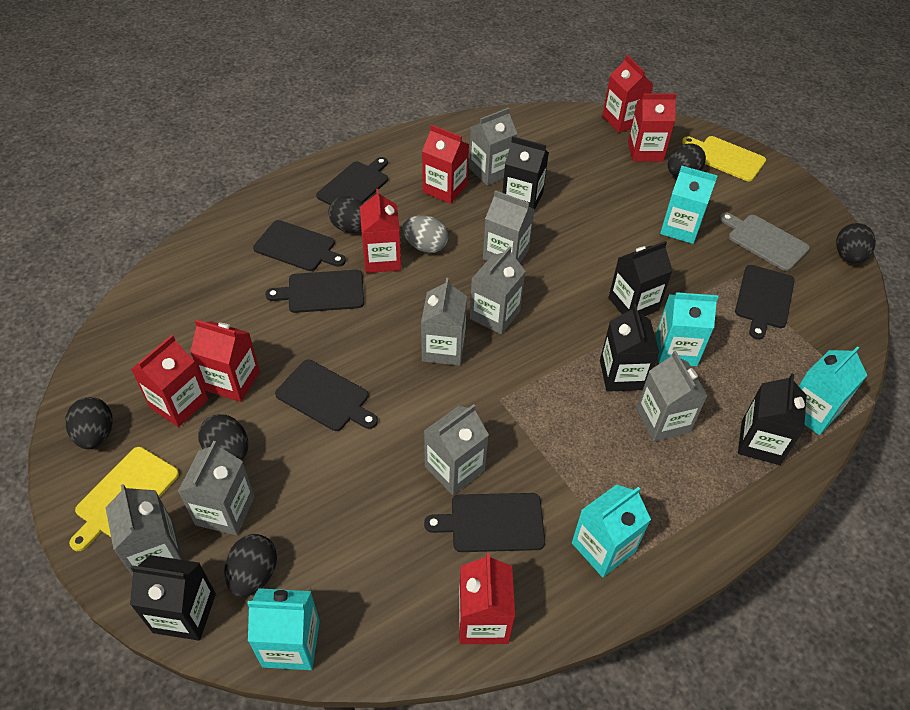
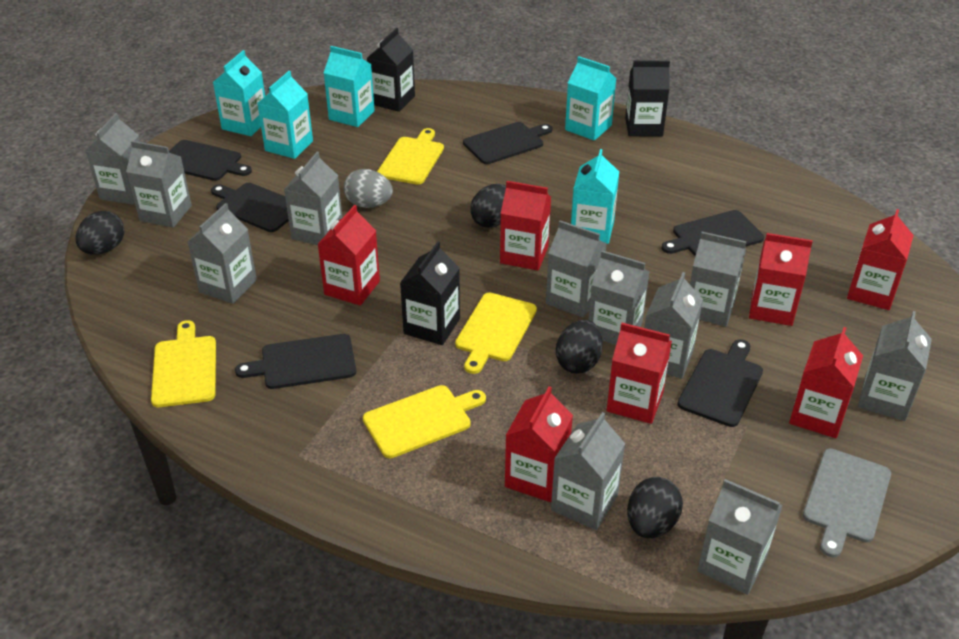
black carton: 5 -> 3
black egg: 6 -> 4
grey carton: 8 -> 11
yellow cutting board: 2 -> 4

